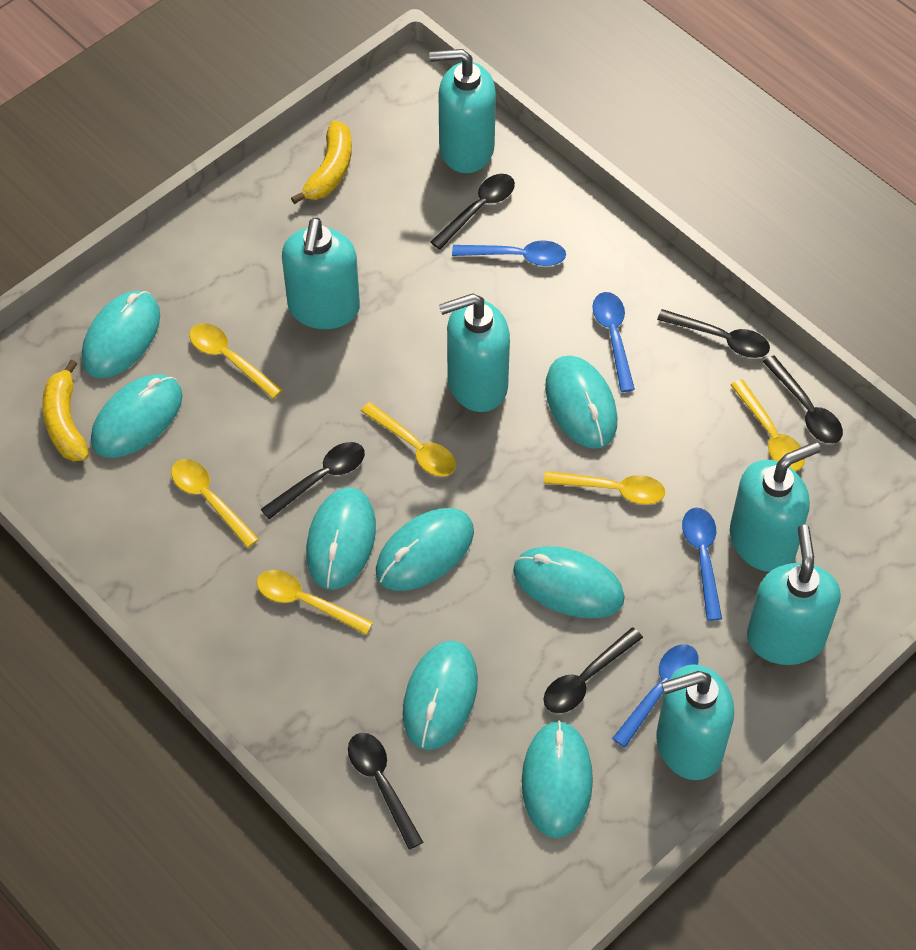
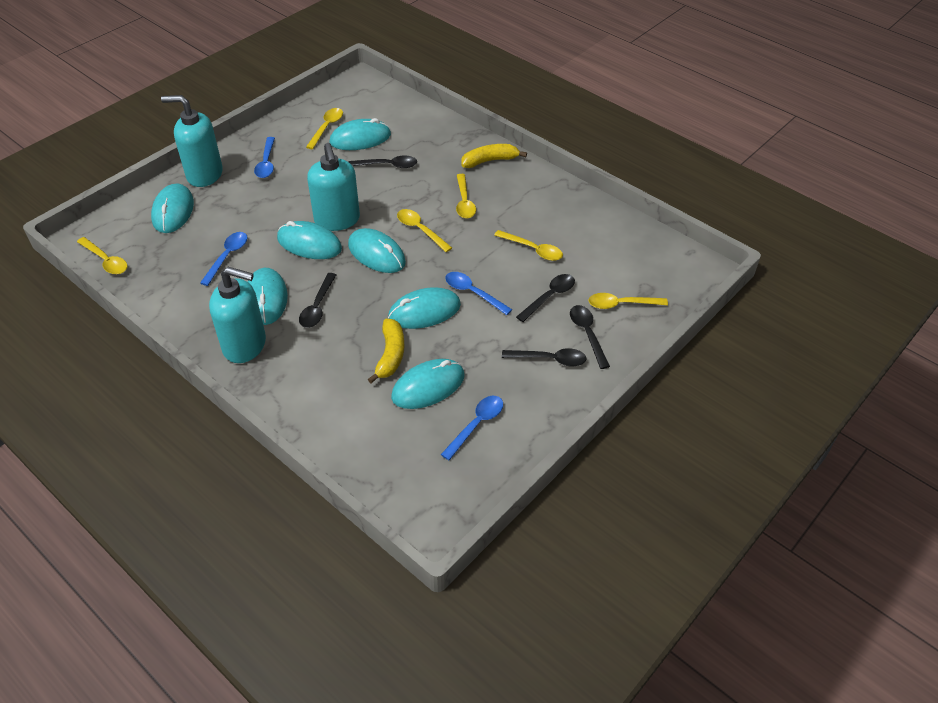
black spoon: 6 -> 5
turquoise mouse: 8 -> 7
turquoise soap dispenser: 6 -> 3

